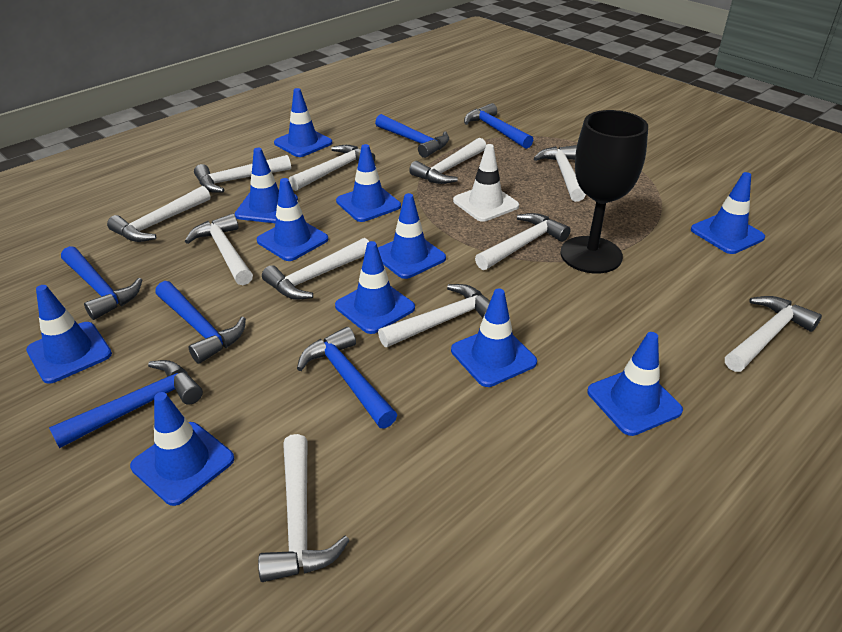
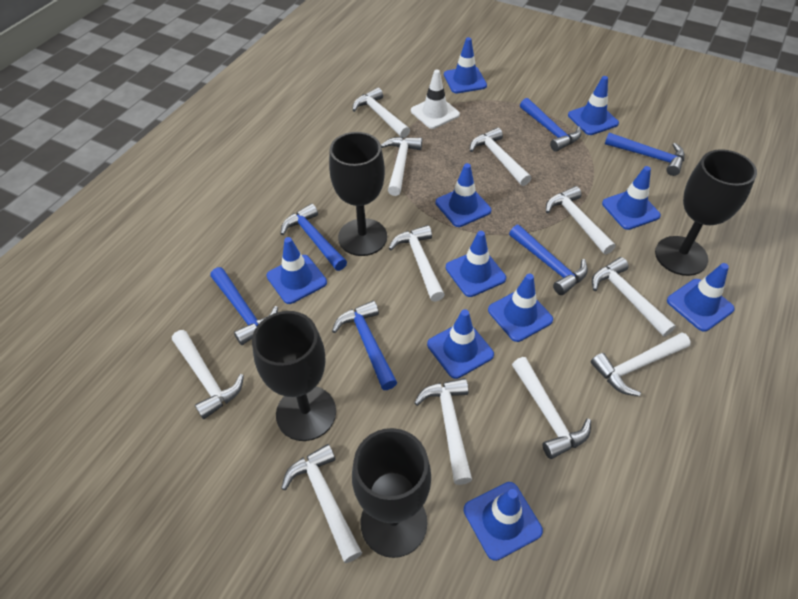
black goblet: 1 -> 4
blue traffic cone: 11 -> 10

